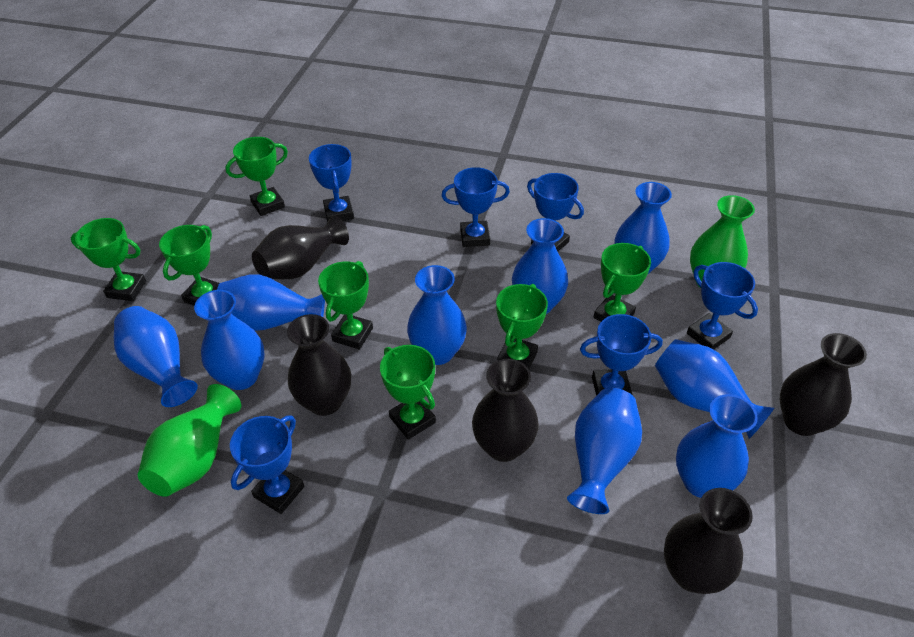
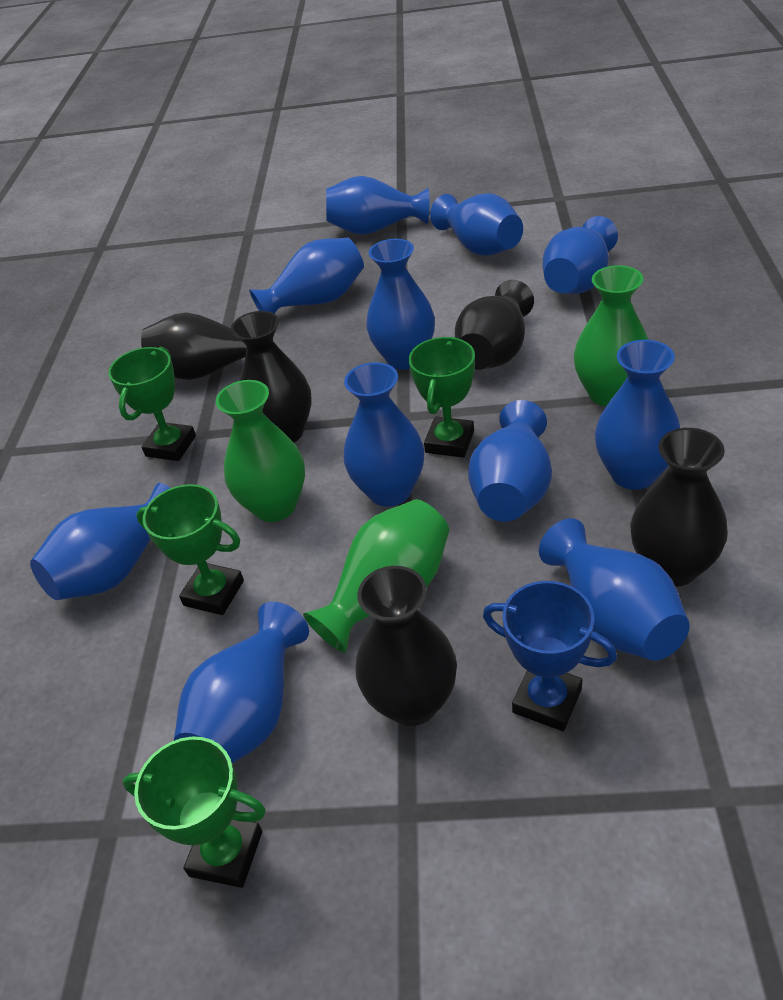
blue trophy: 6 -> 1
blue vase: 9 -> 11
green trophy: 7 -> 4
green vase: 2 -> 3

